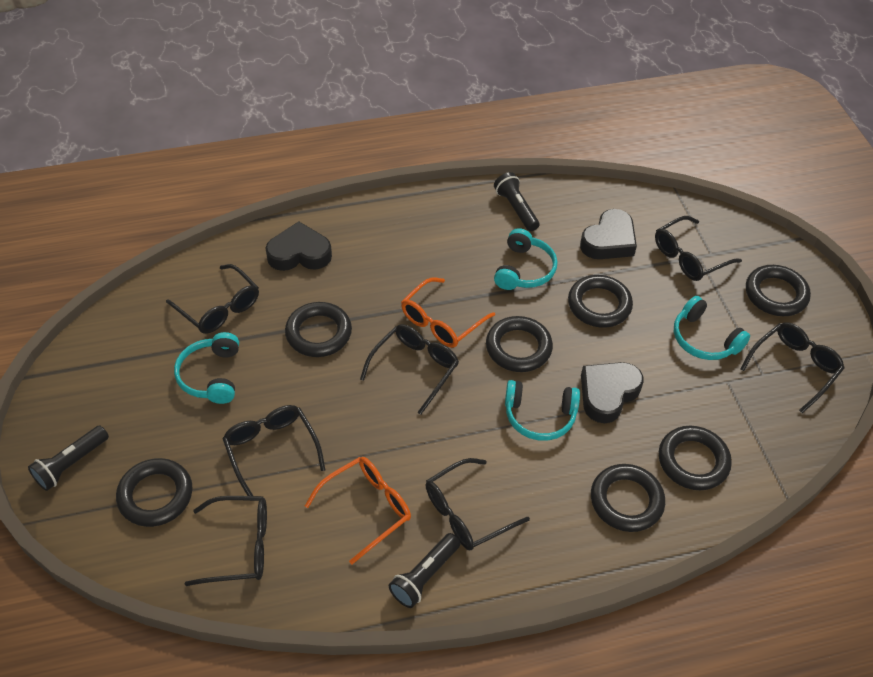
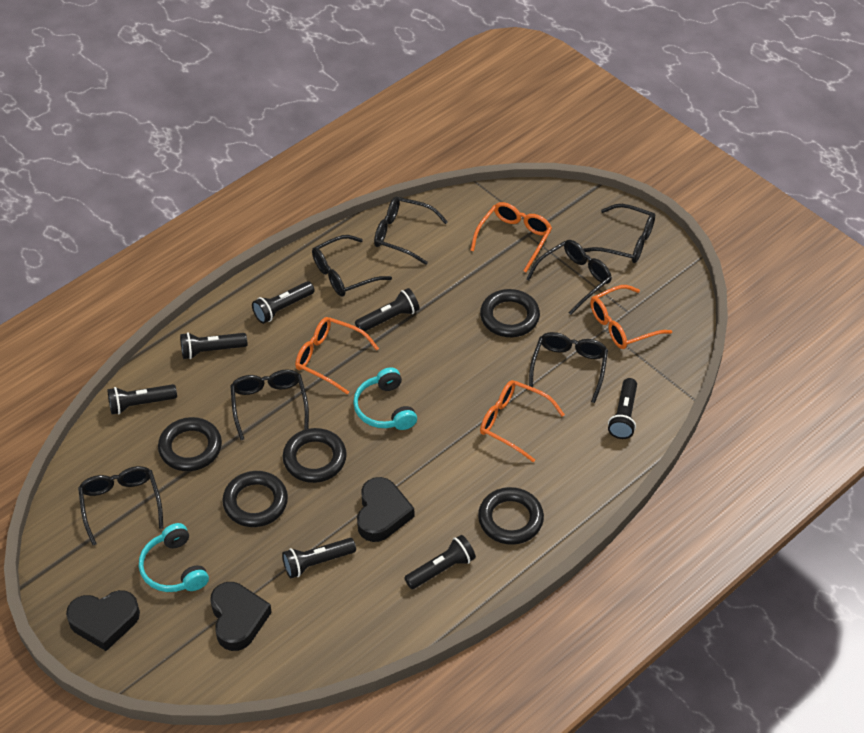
black flashlight: 3 -> 7
black ring: 7 -> 5
orange glasses: 2 -> 4
turquoise headphones: 4 -> 2

